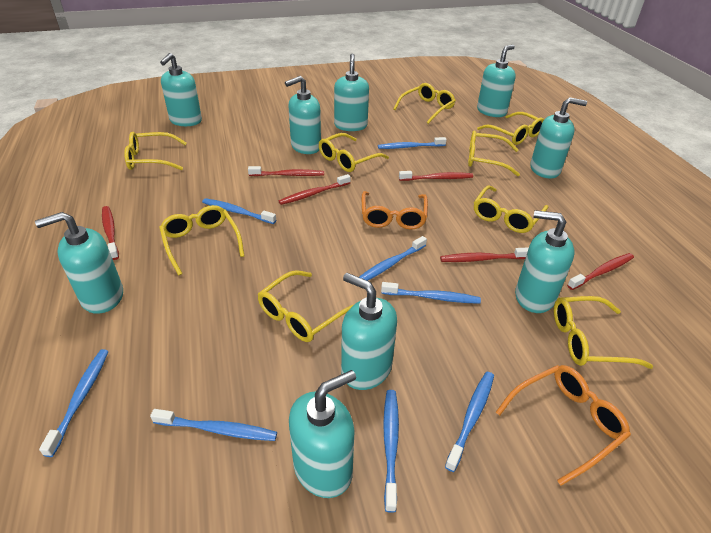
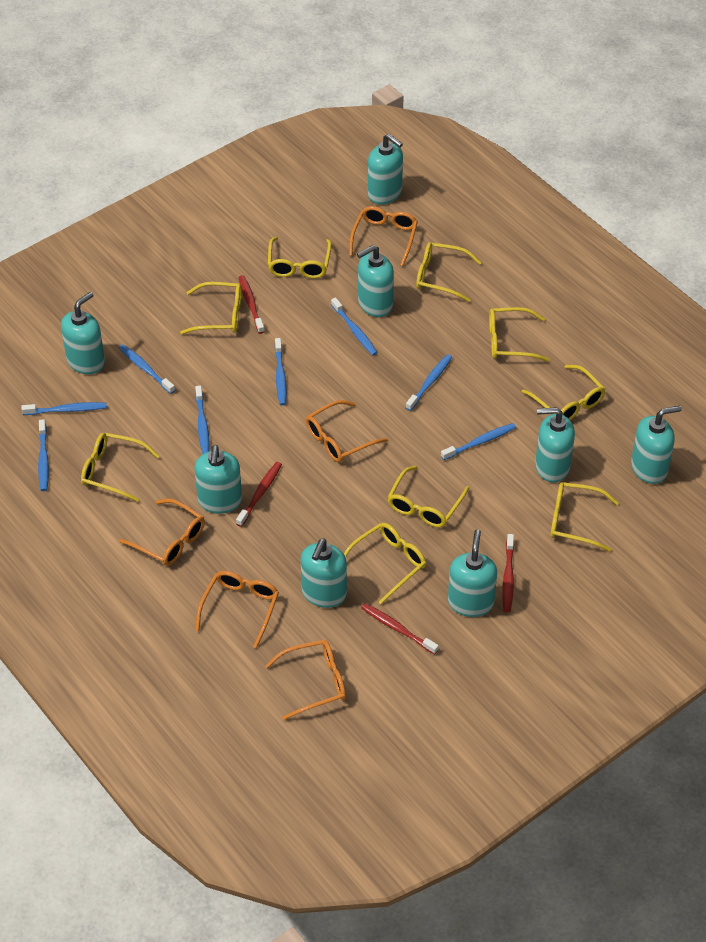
orange glasses: 2 -> 5
red toothbrush: 6 -> 4
turquoise soap dispenser: 9 -> 8

